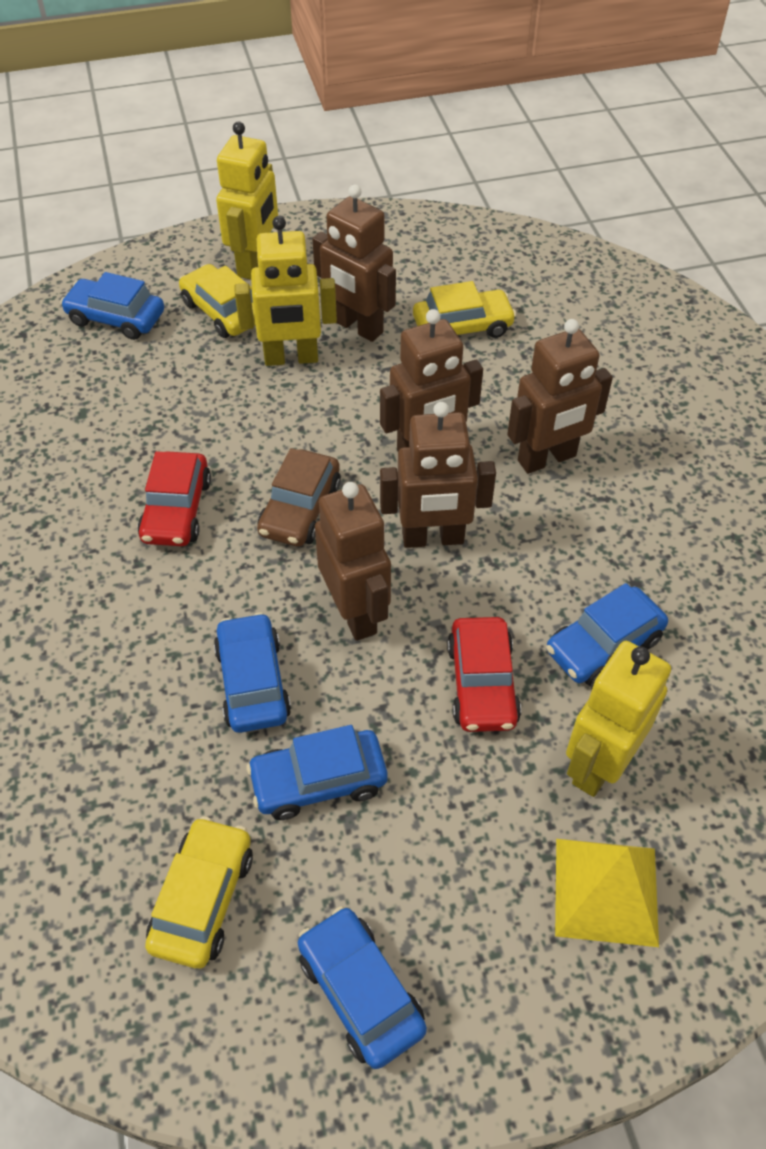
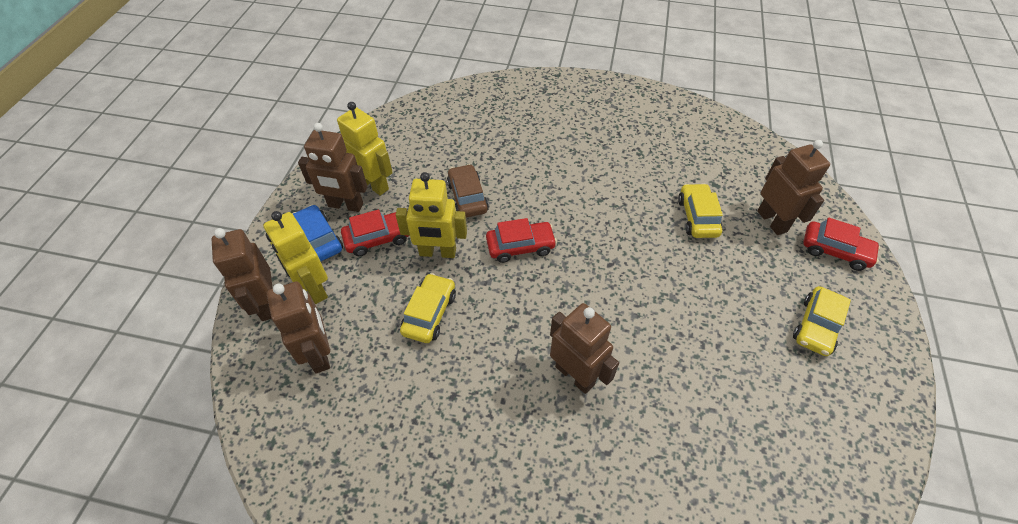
blue car: 5 -> 1
red car: 2 -> 3
yellow pyramid: 1 -> 0

